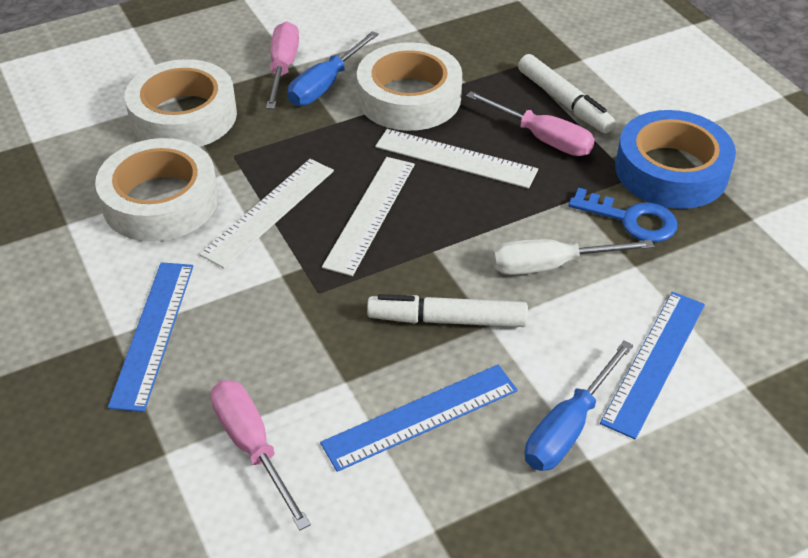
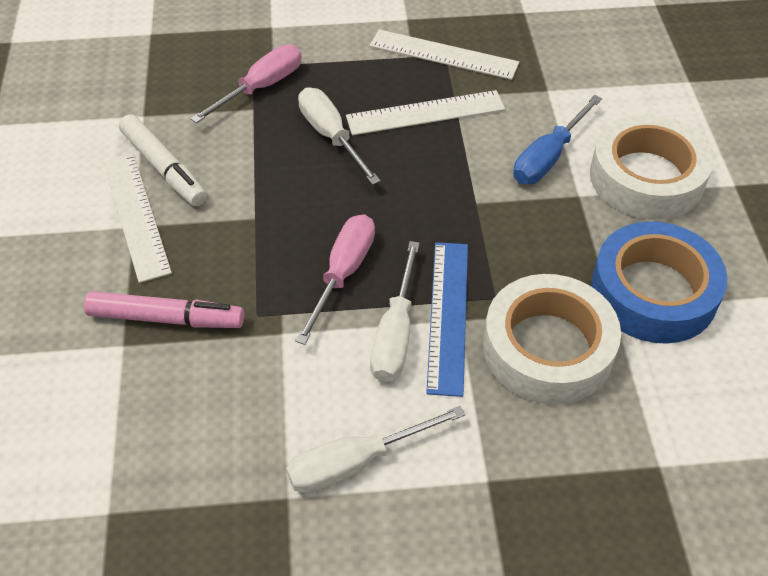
blue key: 1 -> 0
blue ruler: 3 -> 1
blue screwdriver: 2 -> 1
pink marker: 0 -> 1
pink screwdriver: 3 -> 2
white marker: 2 -> 1
white screwdriver: 1 -> 3
white tape: 3 -> 2

